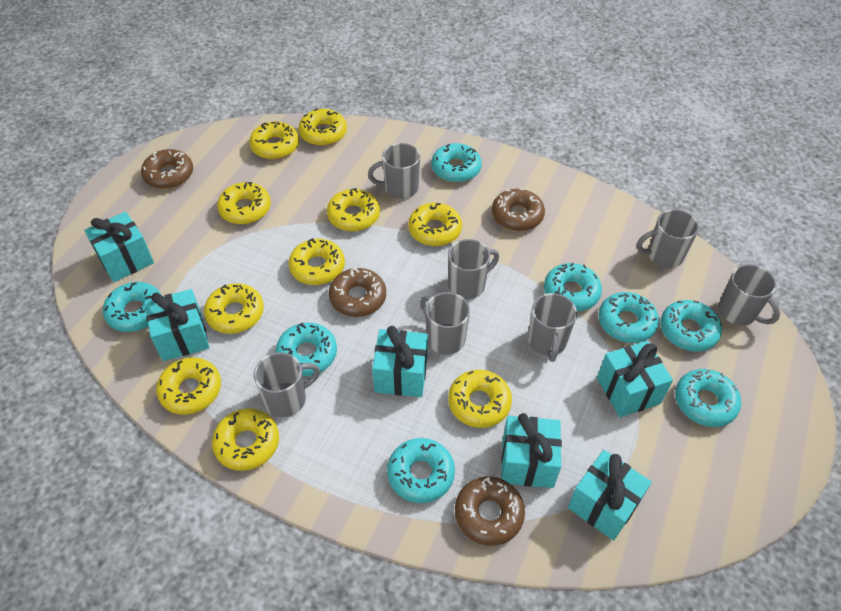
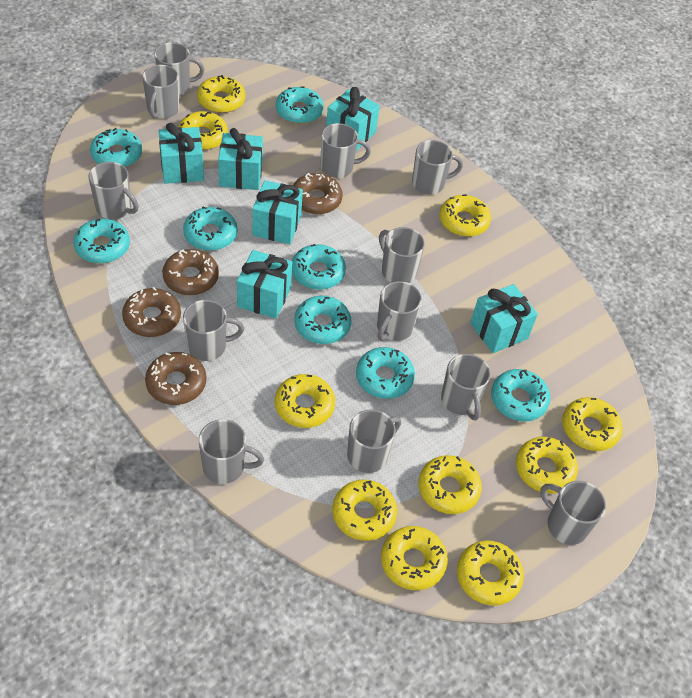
grey mug: 7 -> 12

